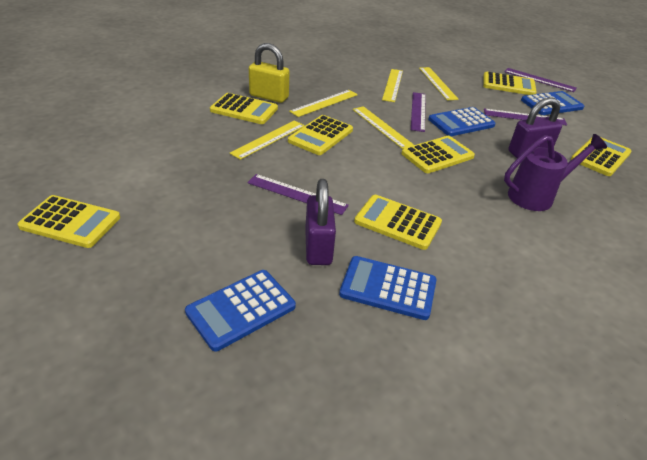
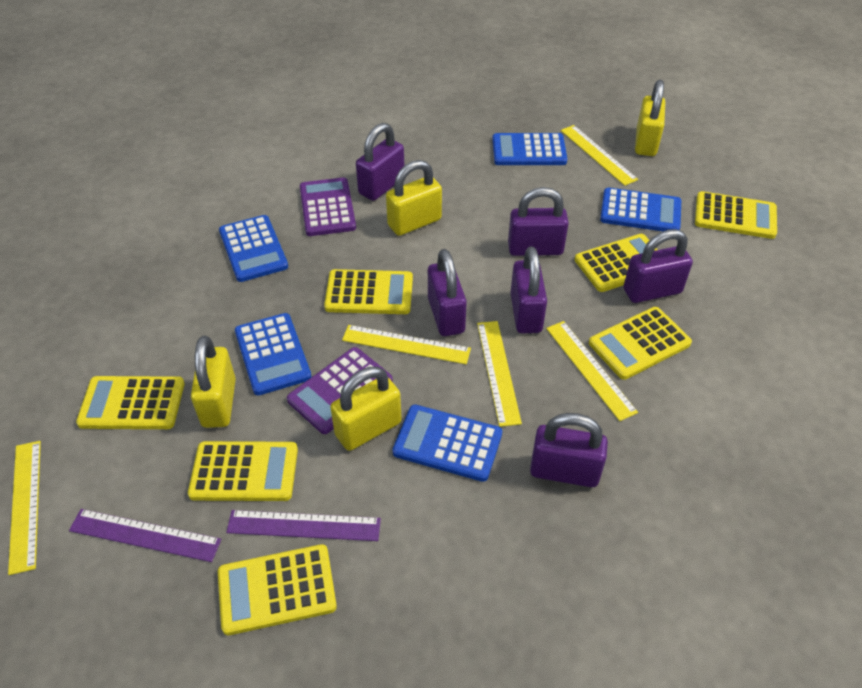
blue calculator: 4 -> 5
purple calculator: 0 -> 2
purple padlock: 2 -> 6
purple ruler: 4 -> 2
purple watering can: 1 -> 0
yellow padlock: 1 -> 4

